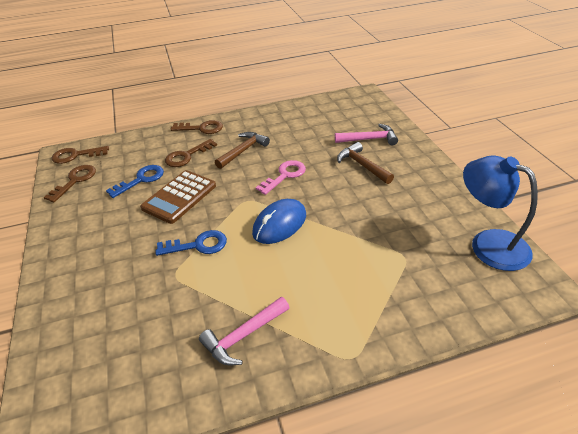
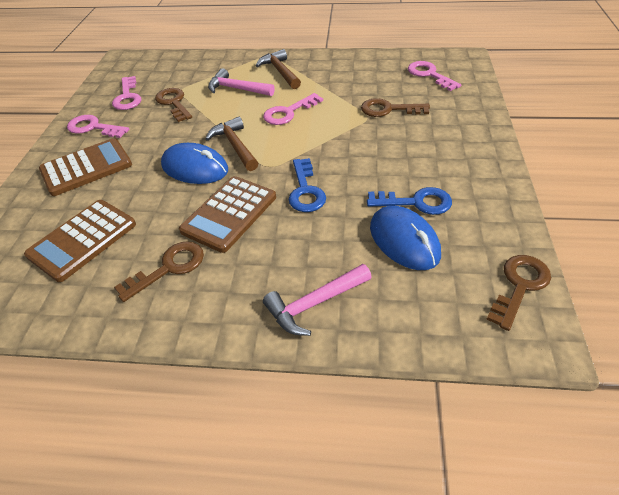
blue lamp: 1 -> 0
blue mouse: 1 -> 2
brown calculator: 1 -> 3
pink key: 1 -> 4

